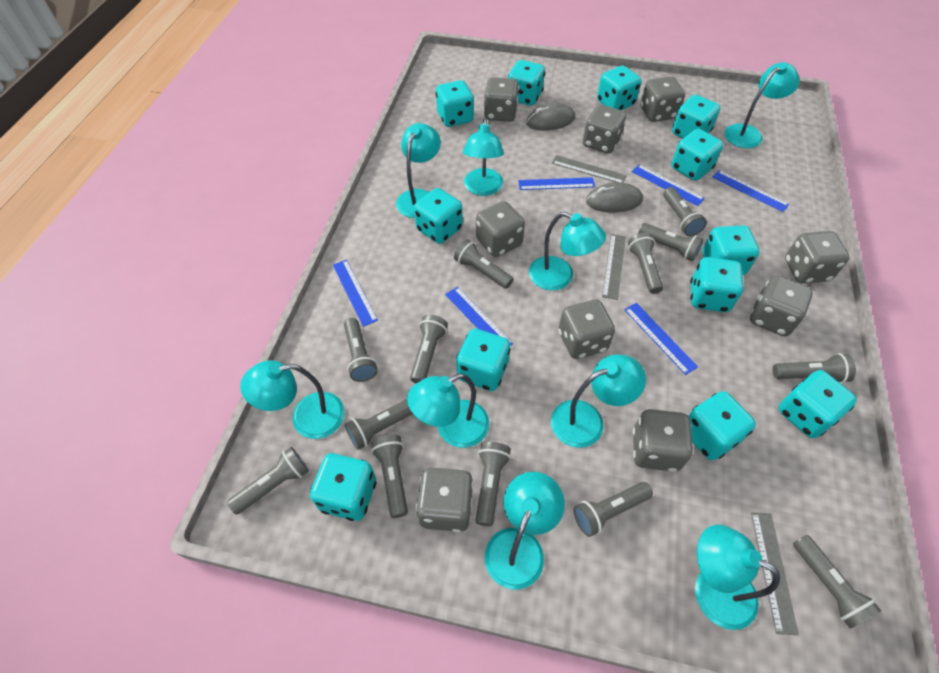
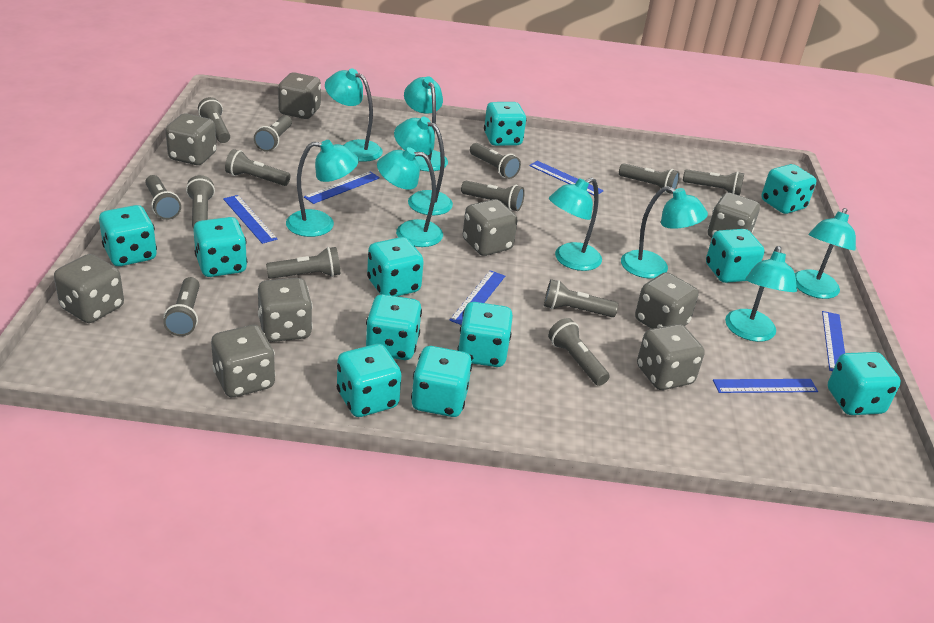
grey mouse: 2 -> 0
grey ruler: 3 -> 0
turquoise dice: 12 -> 11

